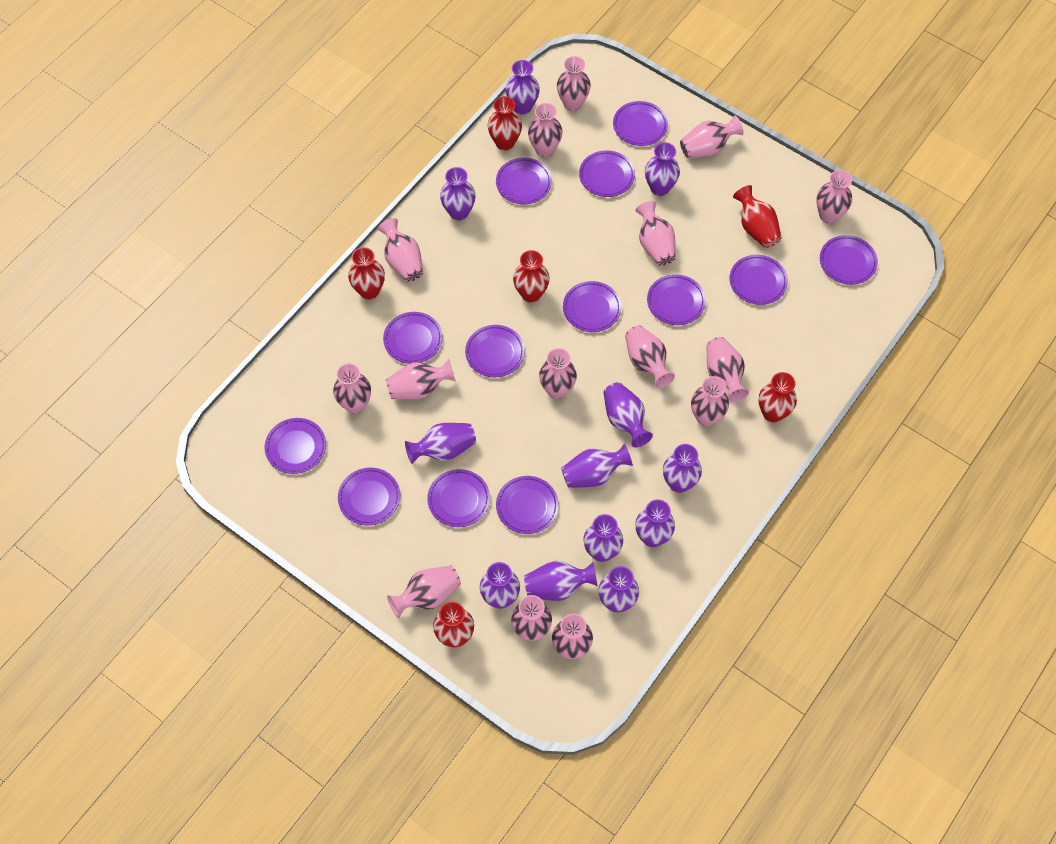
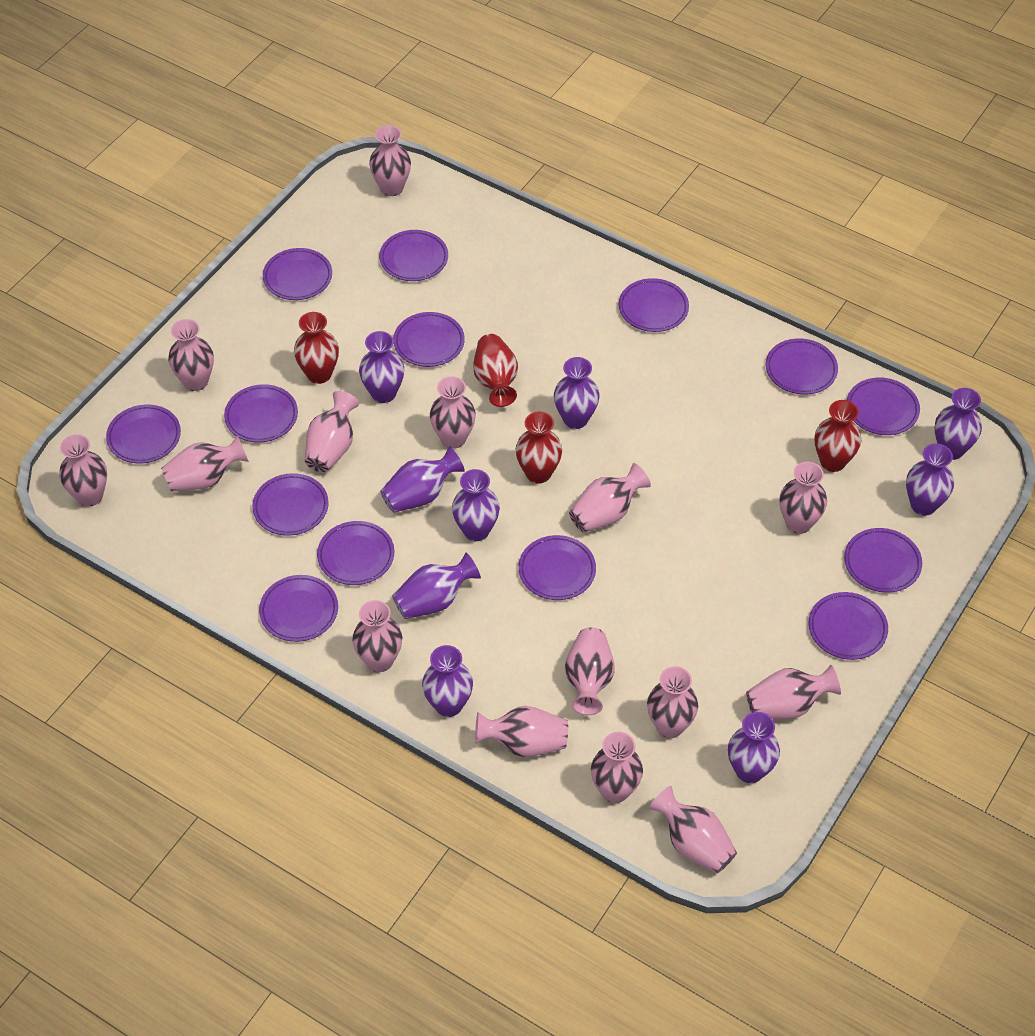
purple plate: 13 -> 14
purple vase: 12 -> 9
red vase: 6 -> 4

